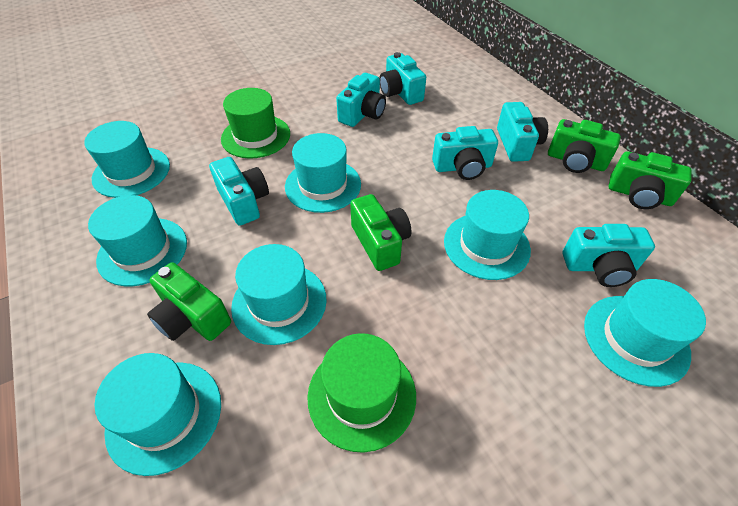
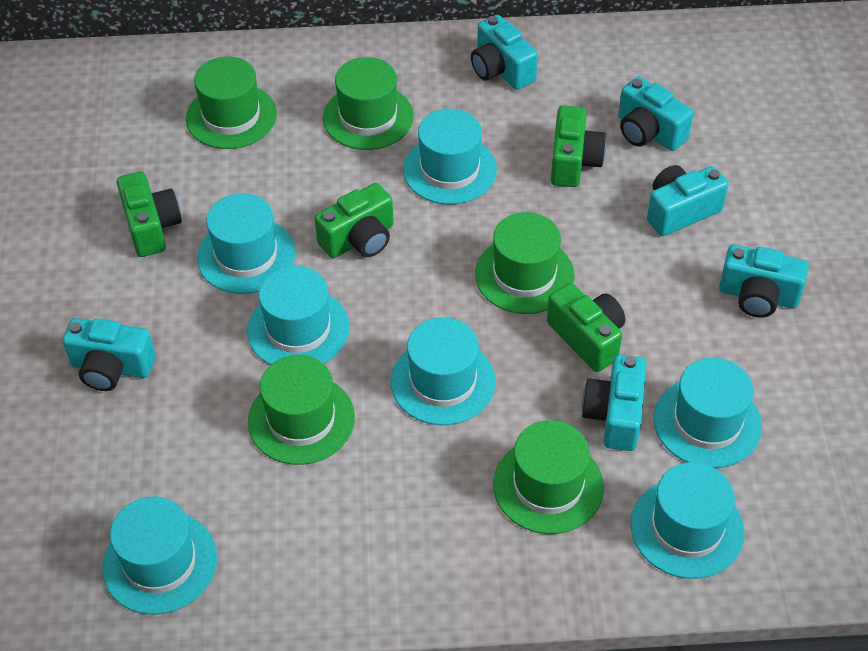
green hat: 2 -> 5

